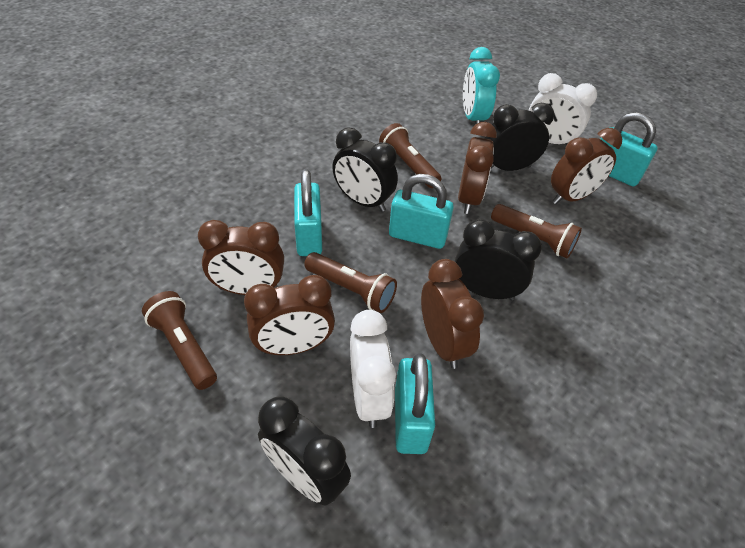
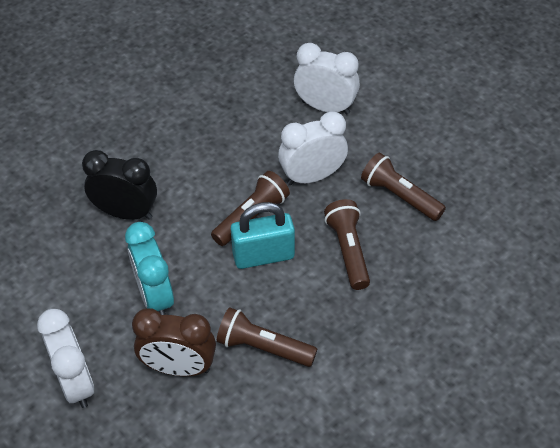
black clock: 4 -> 1
brown clock: 5 -> 1
turquoise padlock: 4 -> 1
white clock: 2 -> 3

